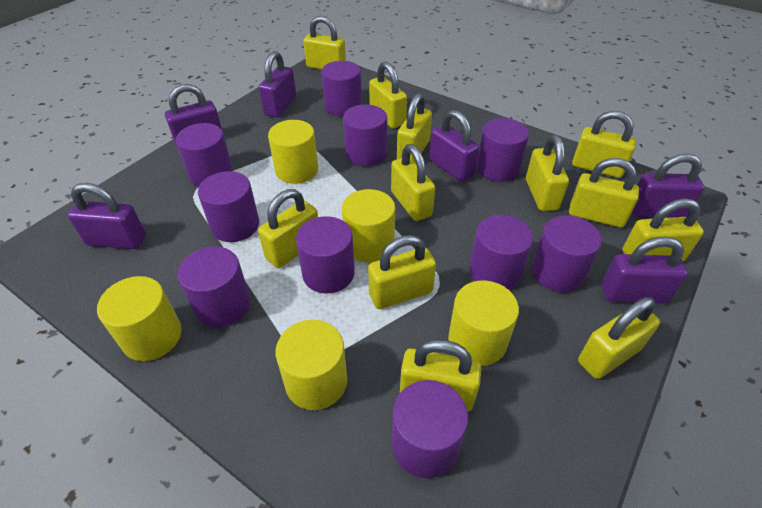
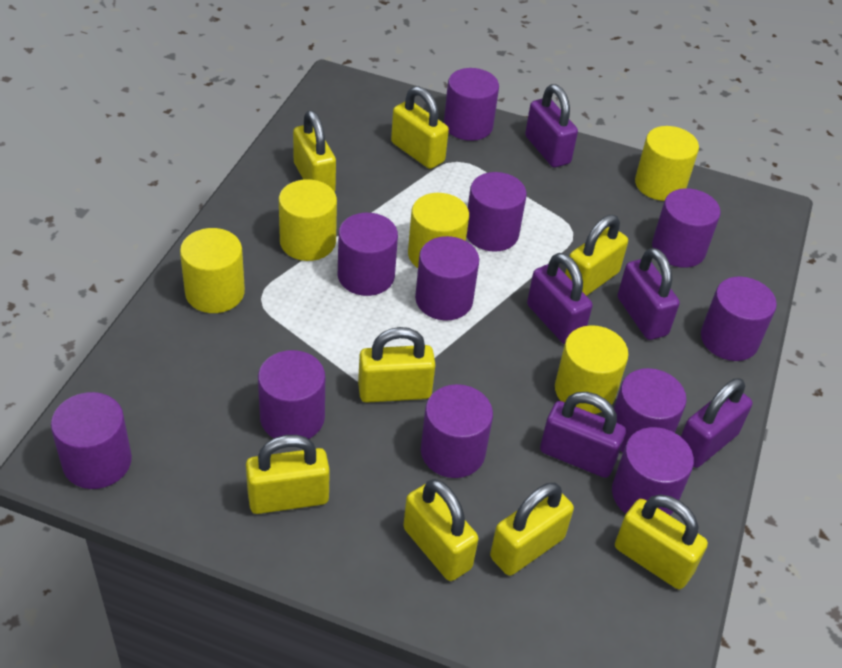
purple cylinder: 10 -> 11
purple padlock: 6 -> 5
yellow padlock: 12 -> 8

